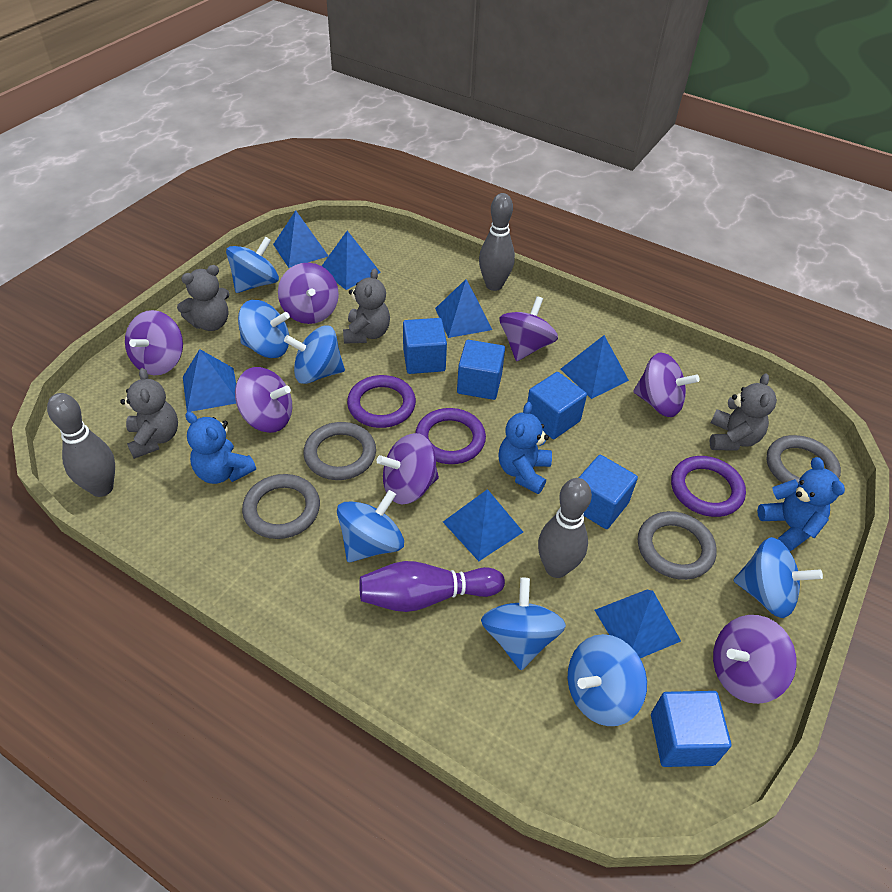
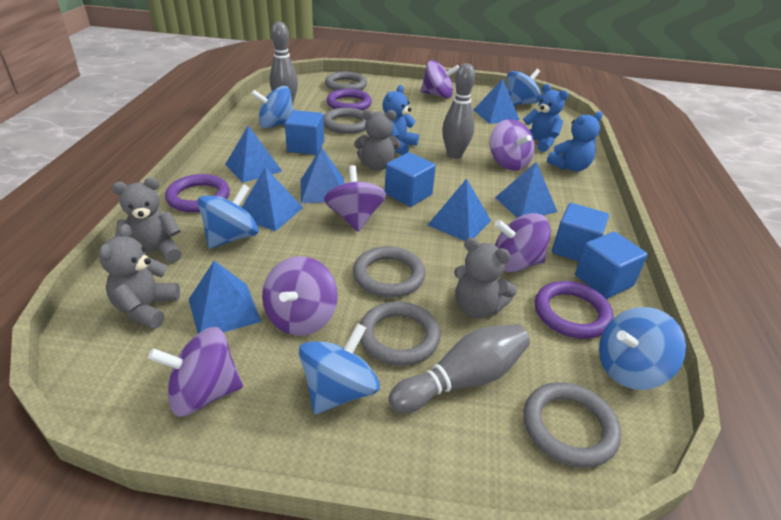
blue cube: 5 -> 4
blue spinning top: 7 -> 5
grey ring: 4 -> 5
purple bowling pin: 1 -> 0
purple spinning top: 7 -> 6

